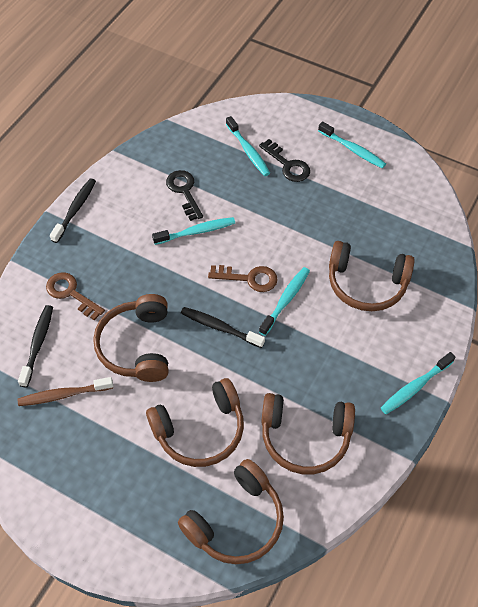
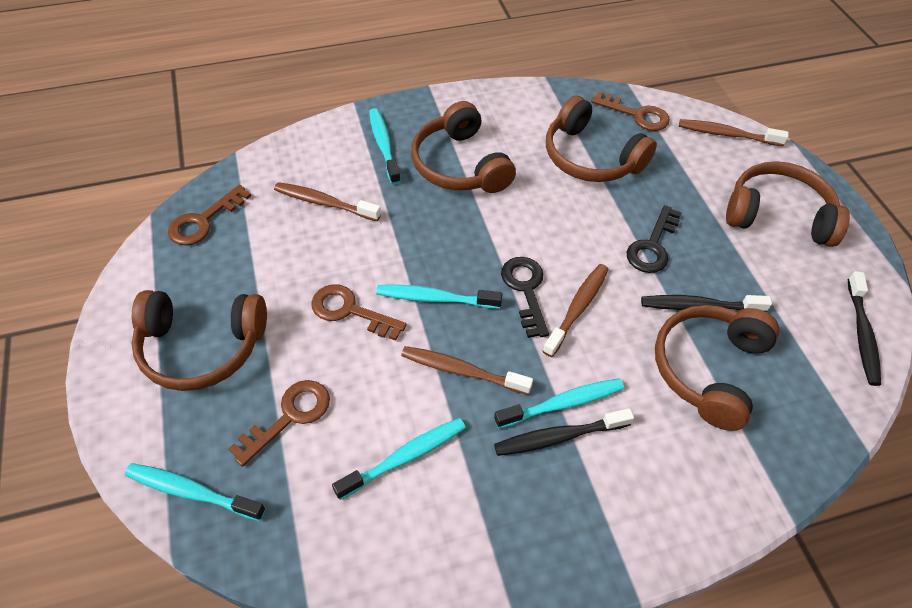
brown key: 2 -> 4
brown toothbrush: 1 -> 4

